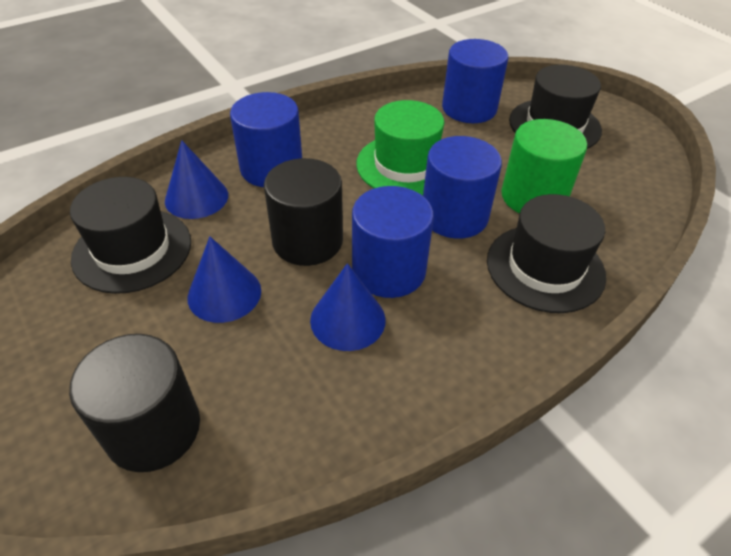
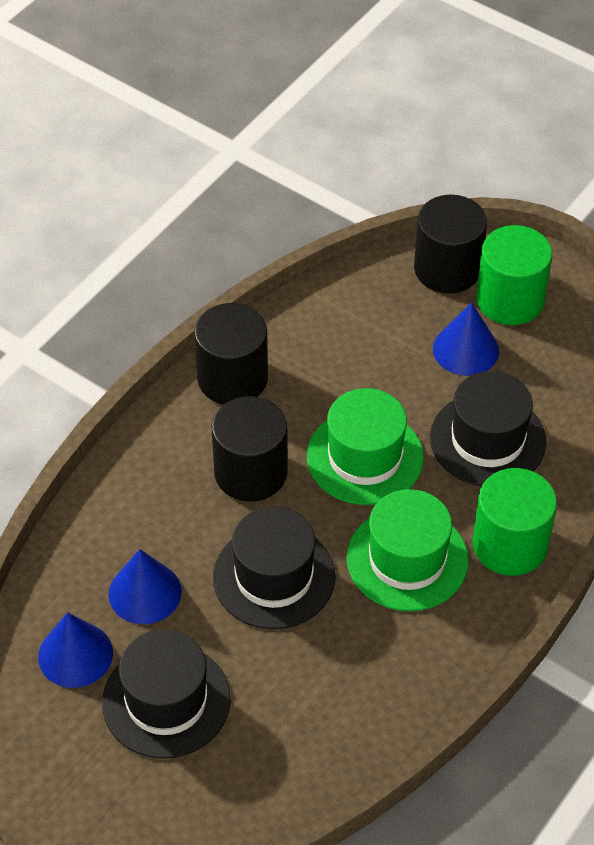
black cylinder: 2 -> 3
blue cylinder: 4 -> 0
green cylinder: 1 -> 2
green hat: 1 -> 2

